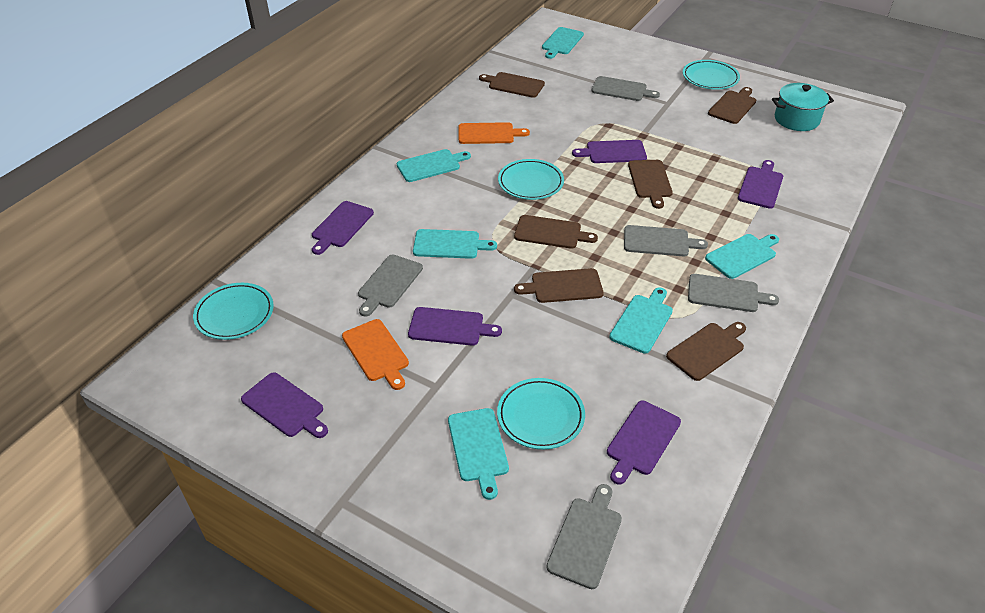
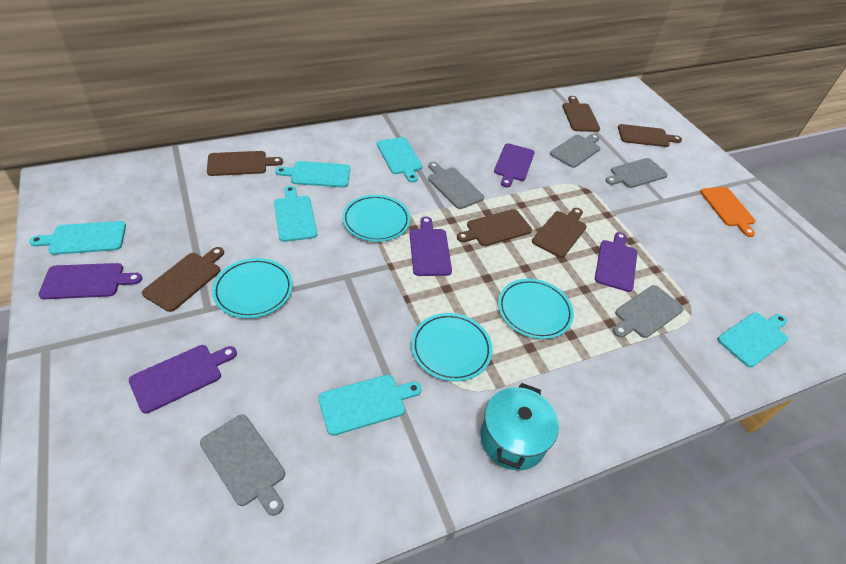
orange cutting board: 2 -> 1
purple cutting board: 6 -> 5

